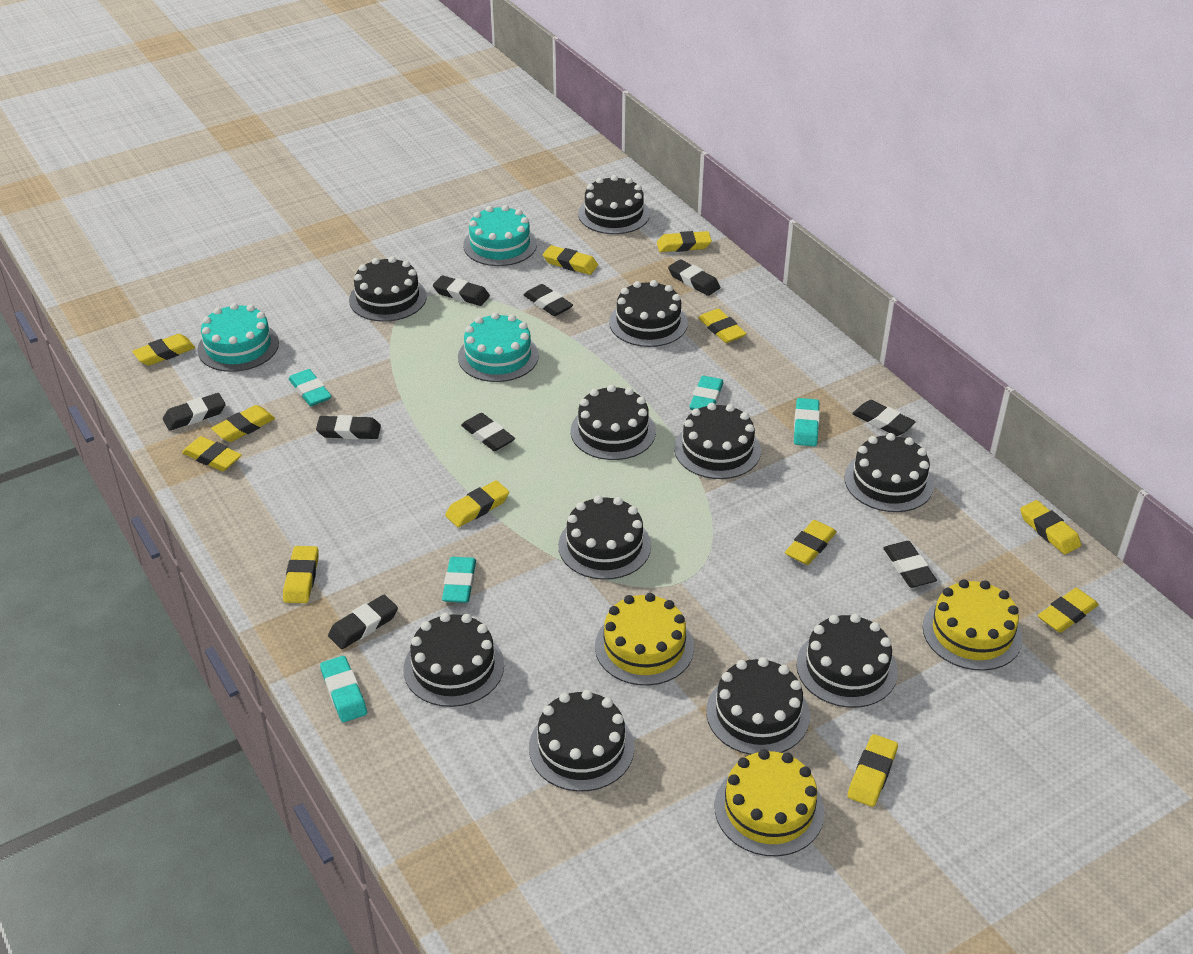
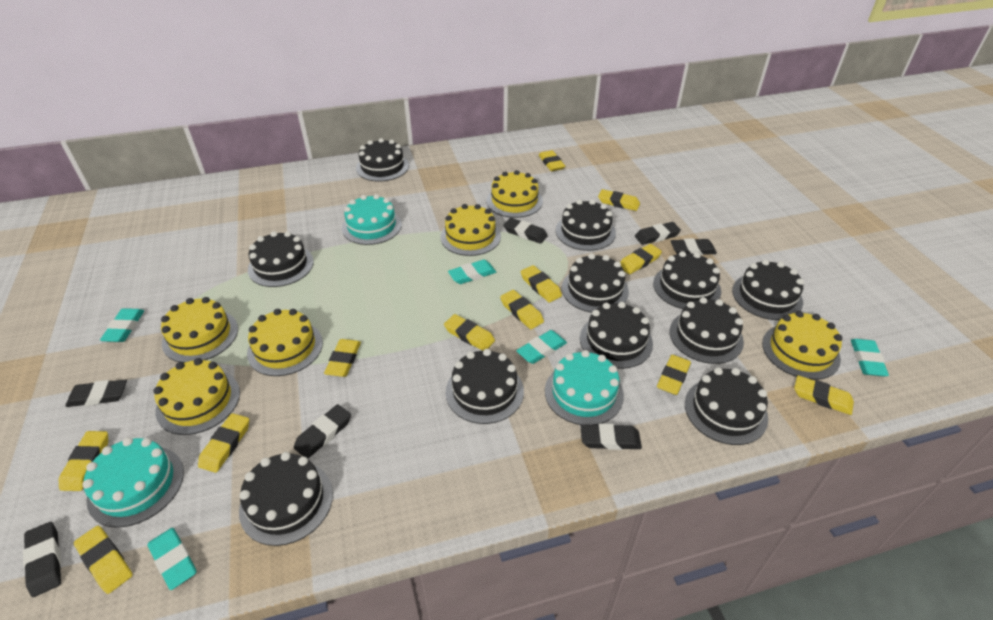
black eraser: 9 -> 7
yellow cake: 3 -> 6

